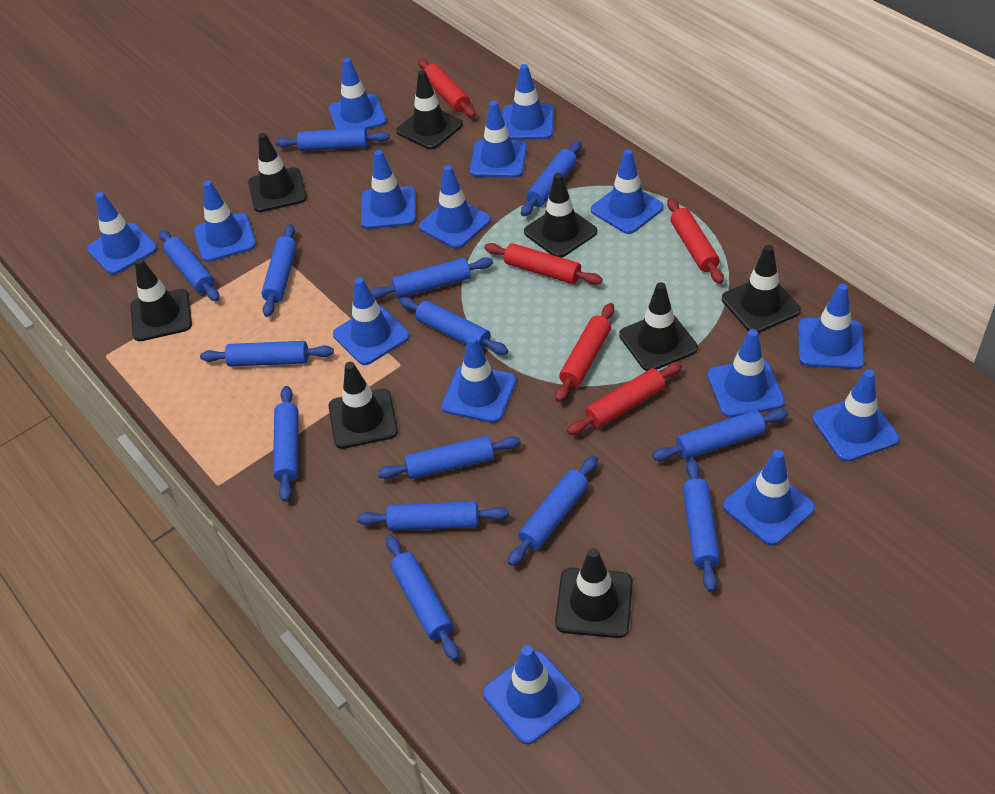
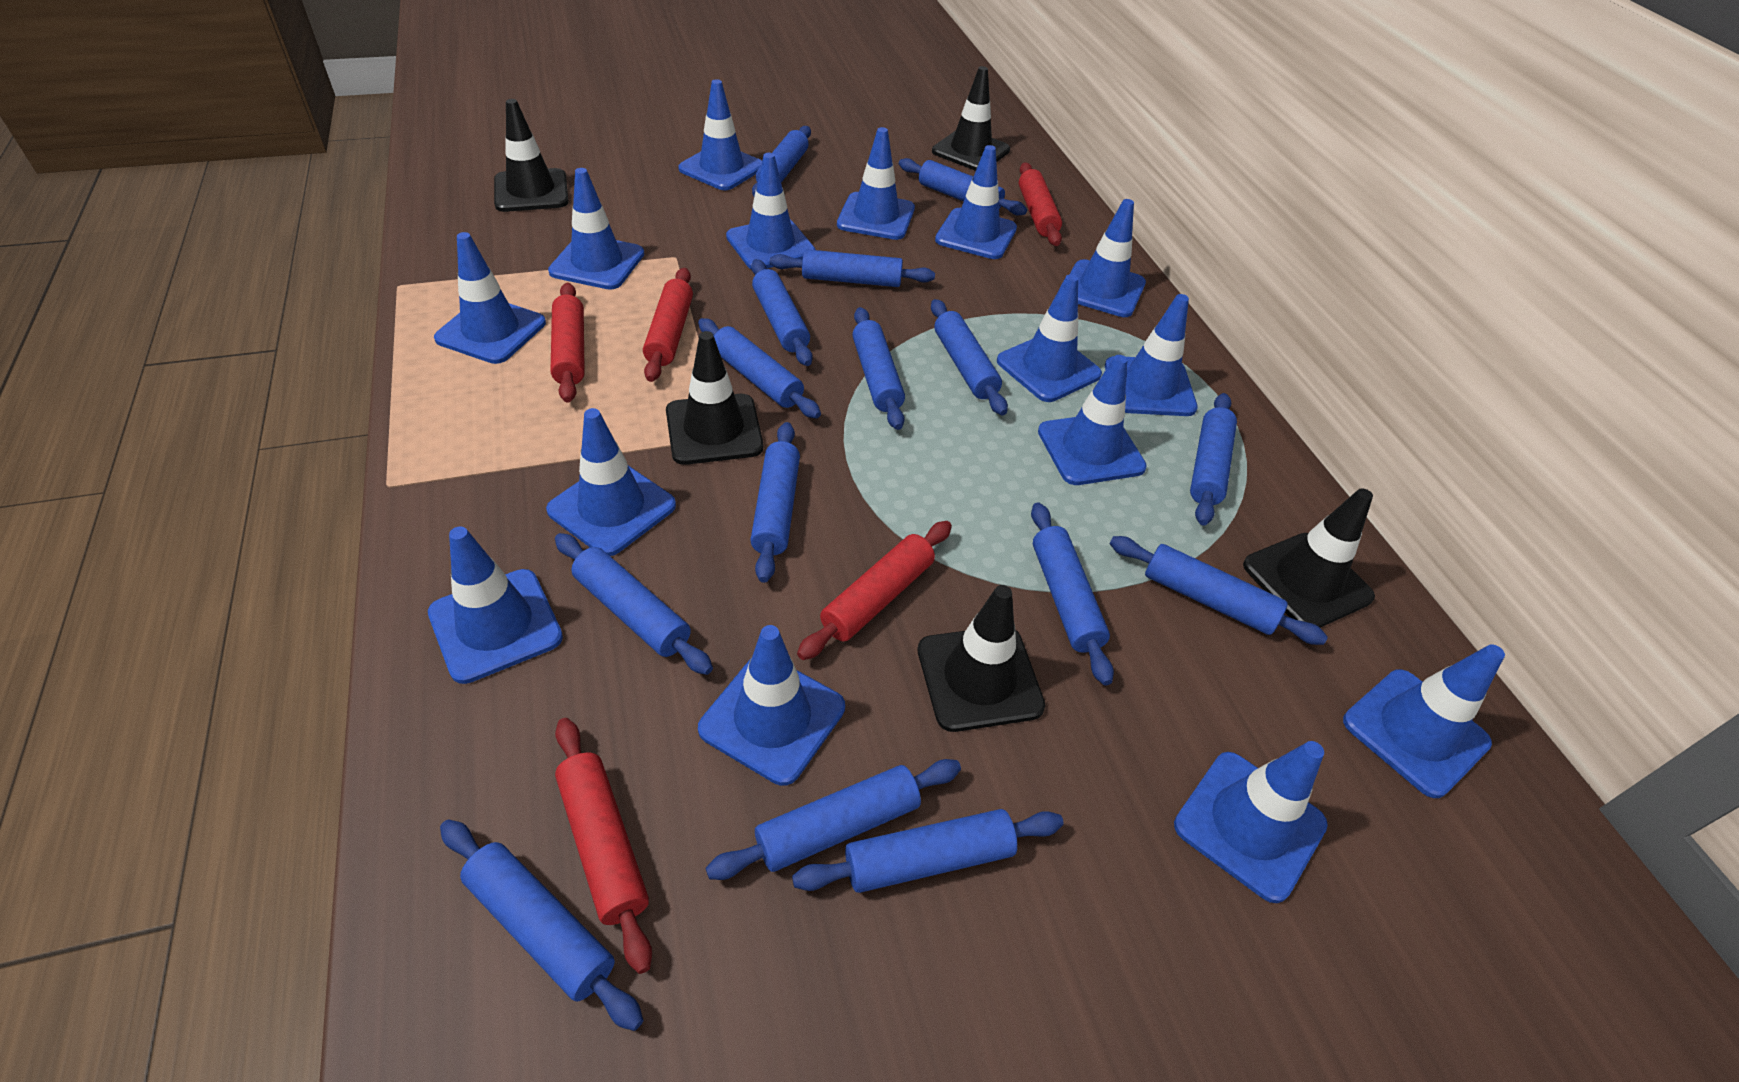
black traffic cone: 8 -> 5
blue rolling pin: 14 -> 15

